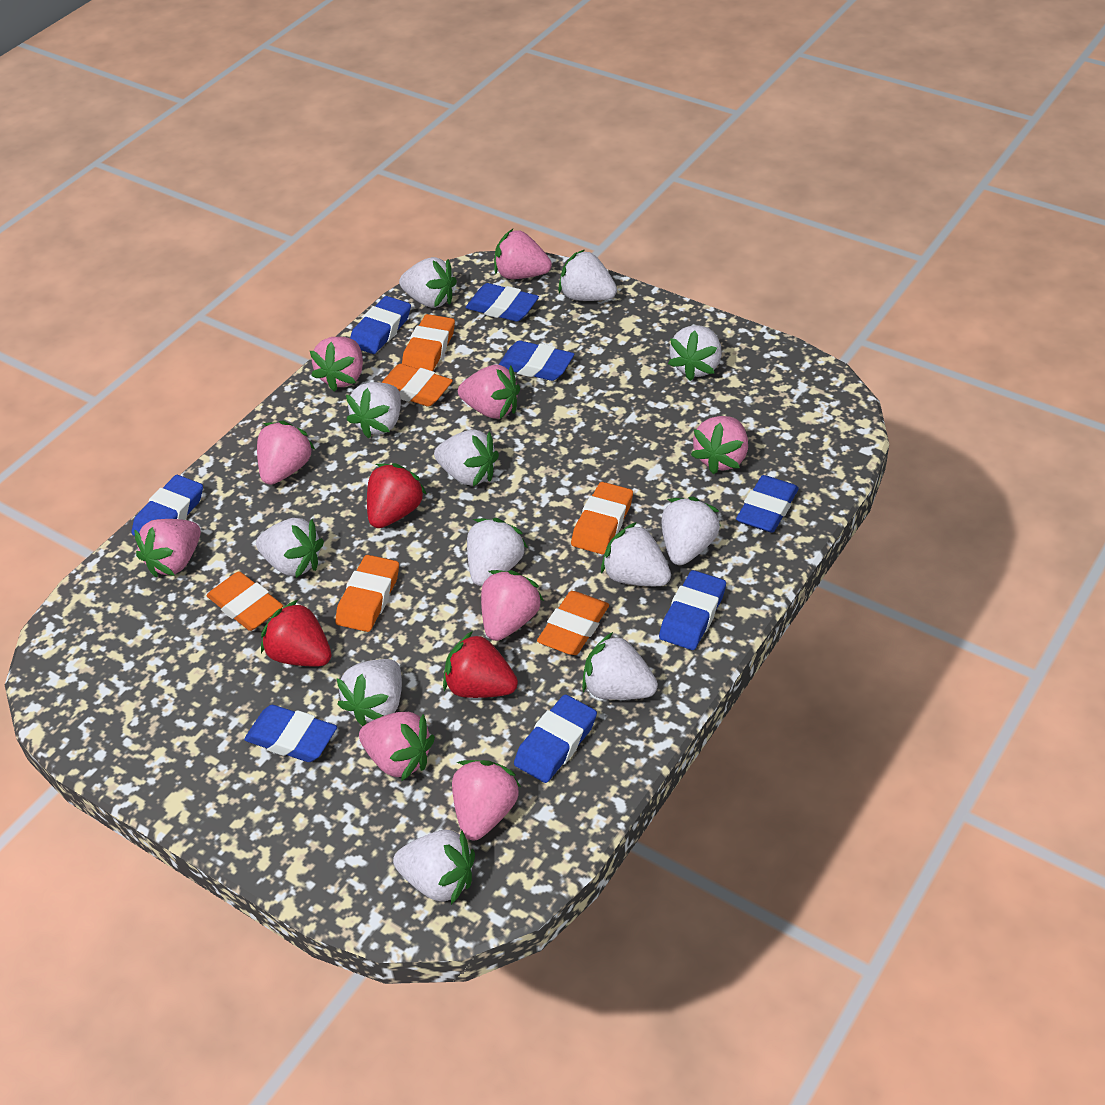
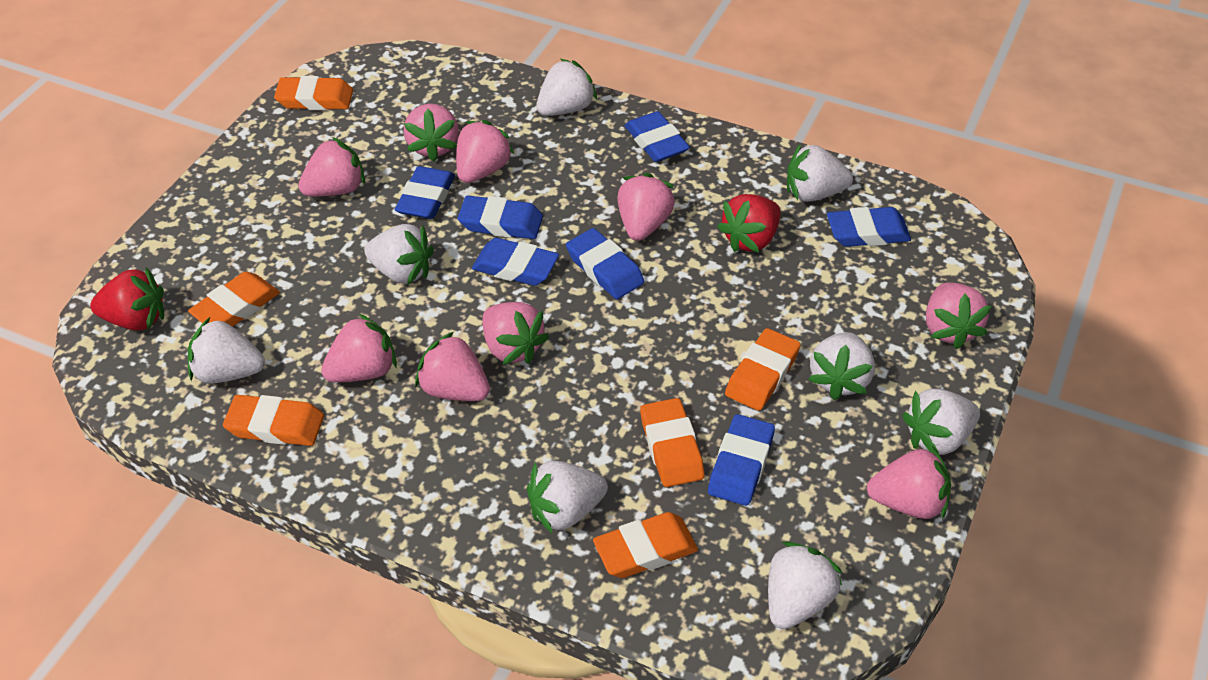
blue eraser: 8 -> 7
red strawberry: 3 -> 2
white strawberry: 12 -> 8

